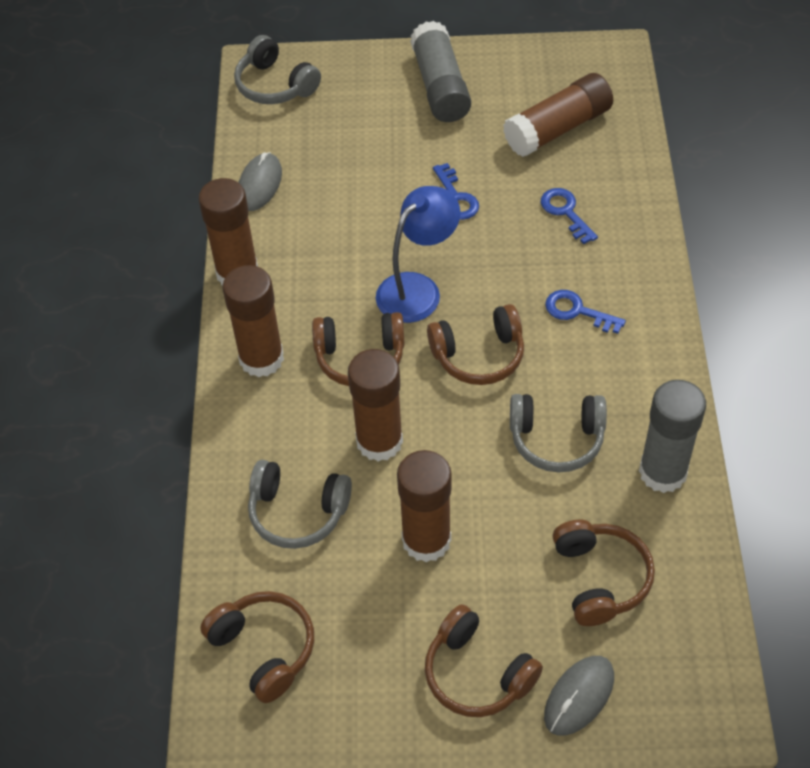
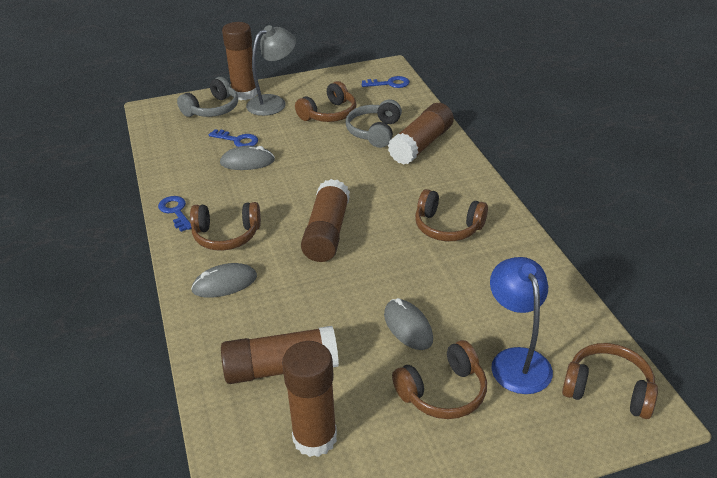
grey glue stick: 2 -> 0
grey headphones: 3 -> 2
grey lamp: 0 -> 1
grey mouse: 2 -> 3

